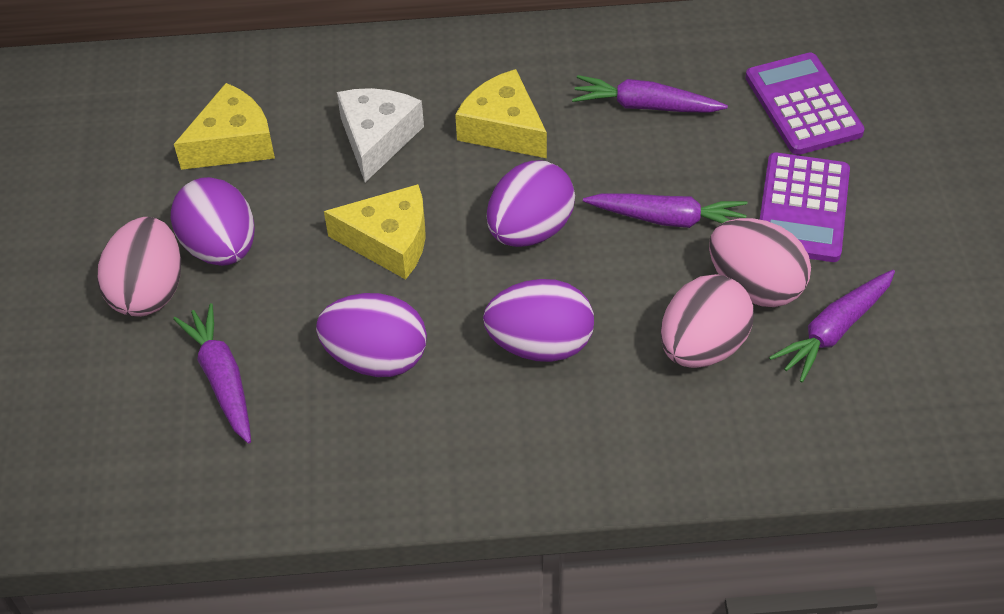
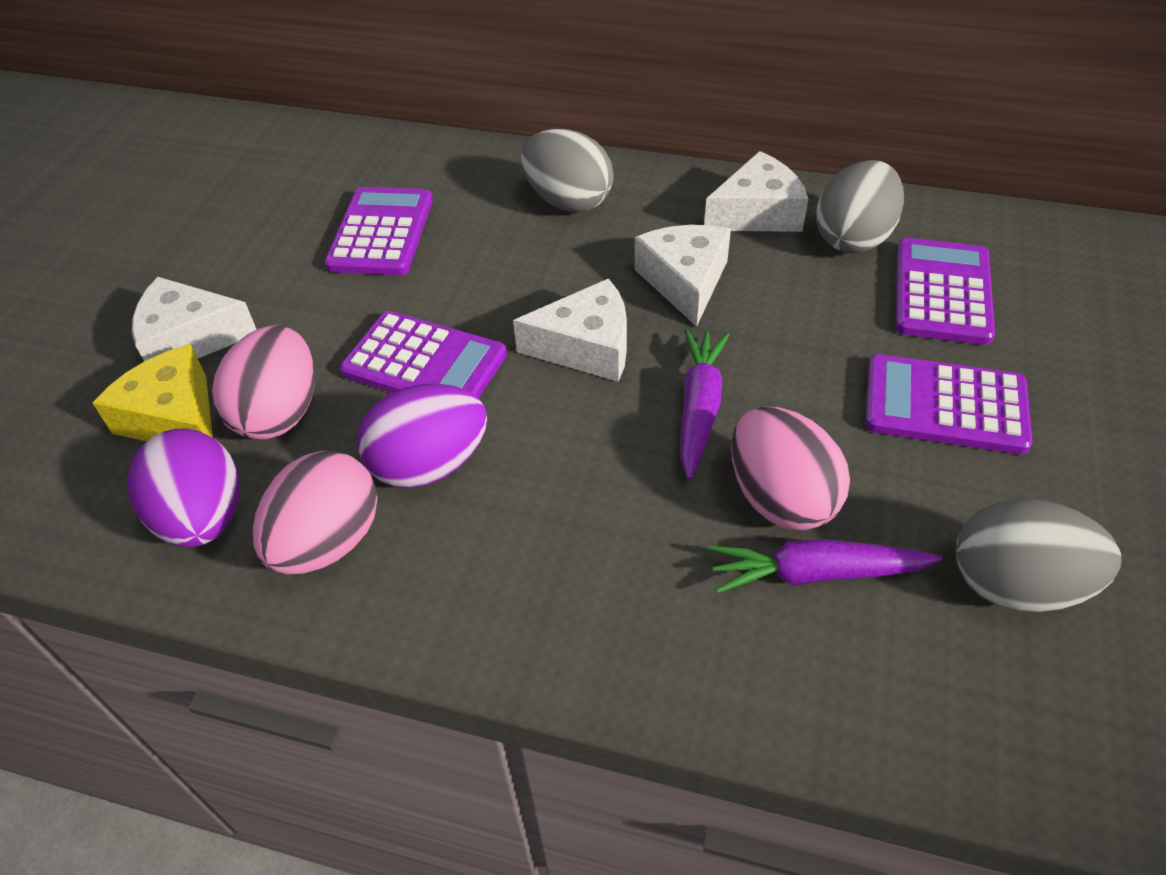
grey egg: 0 -> 3
purple calculator: 2 -> 4
purple carrot: 4 -> 2
purple egg: 4 -> 2
white cheese: 1 -> 4
yellow cheese: 3 -> 1

